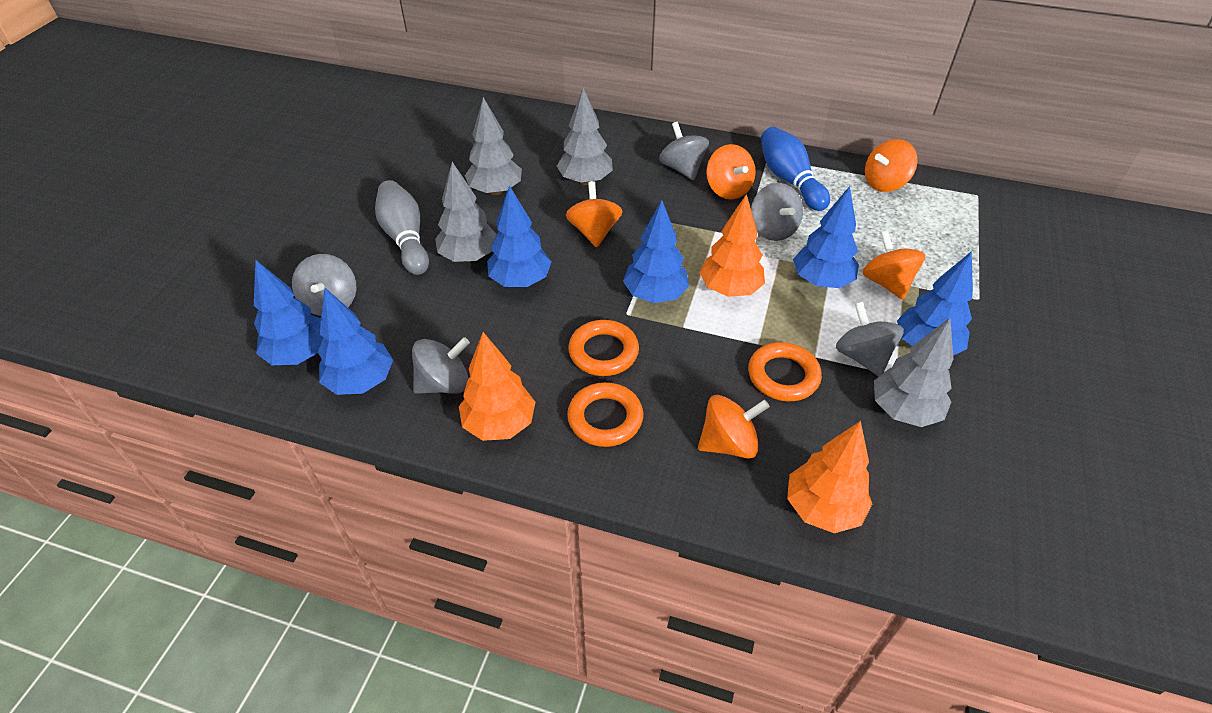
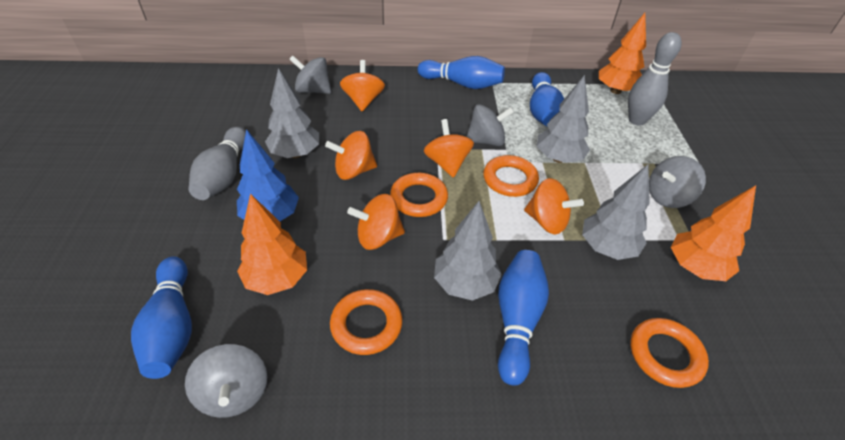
blue bowling pin: 1 -> 4
blue tree: 6 -> 1
grey bowling pin: 1 -> 2
grey spinning top: 5 -> 4
orange ring: 3 -> 4

